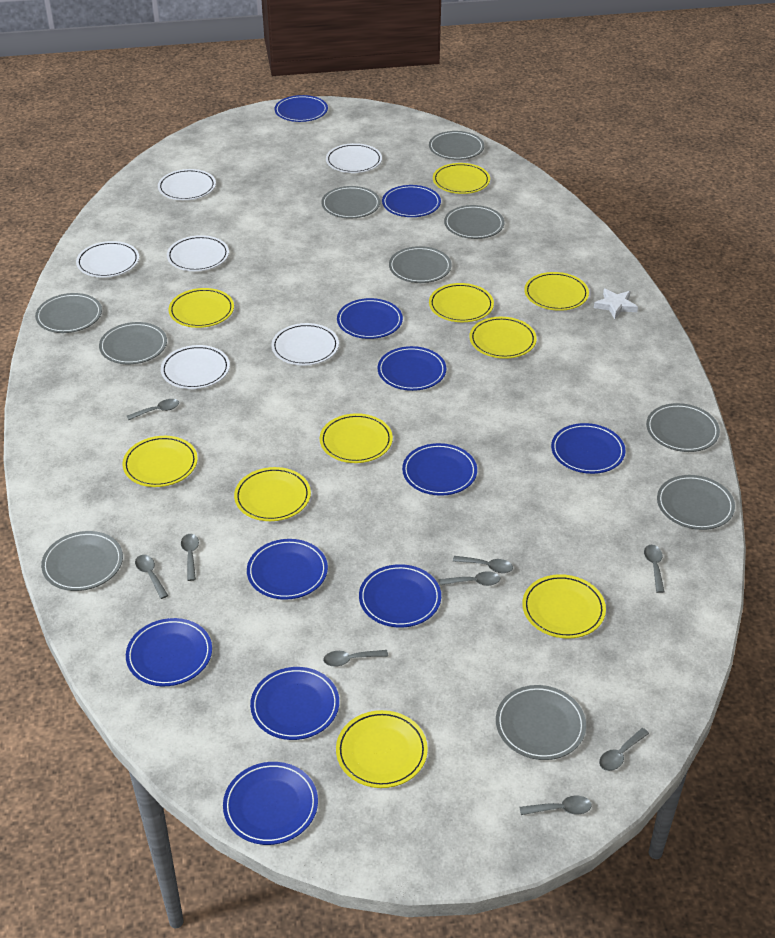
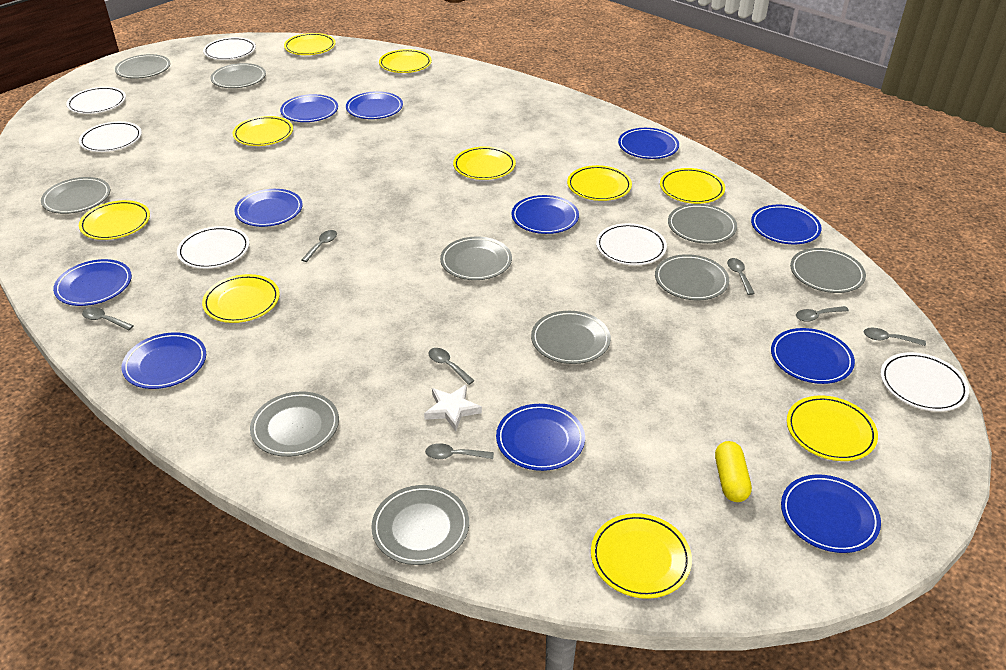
grey spoon: 9 -> 7
yellow capsule: 0 -> 1

